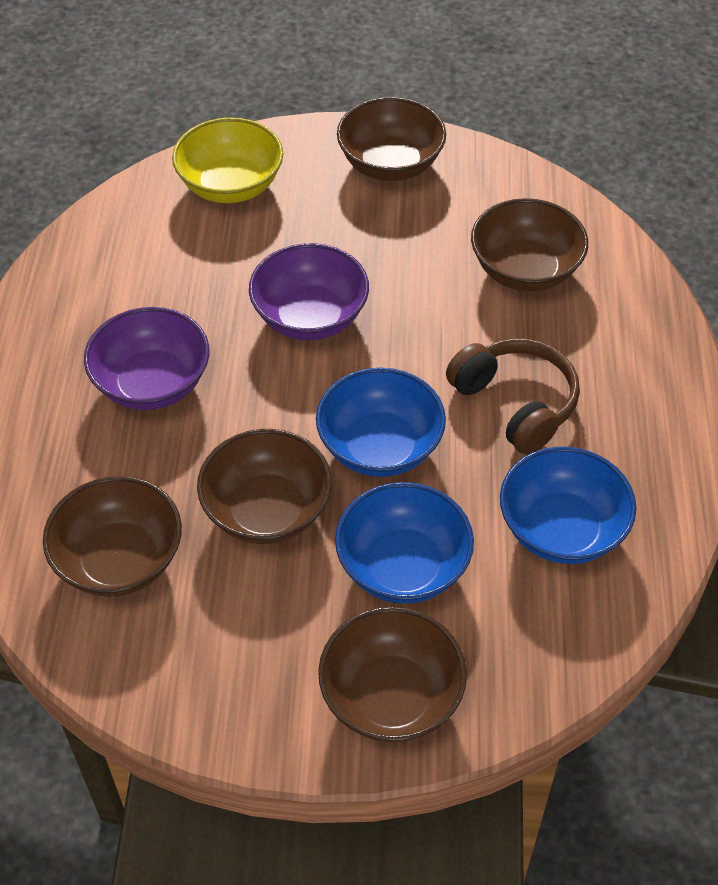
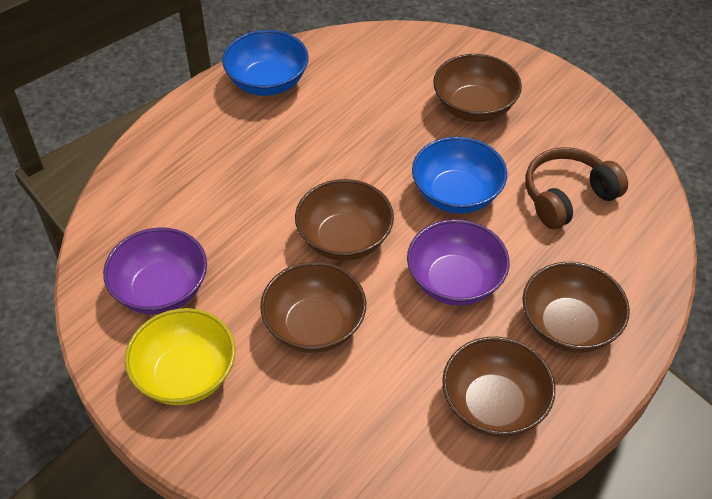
blue bowl: 3 -> 2

